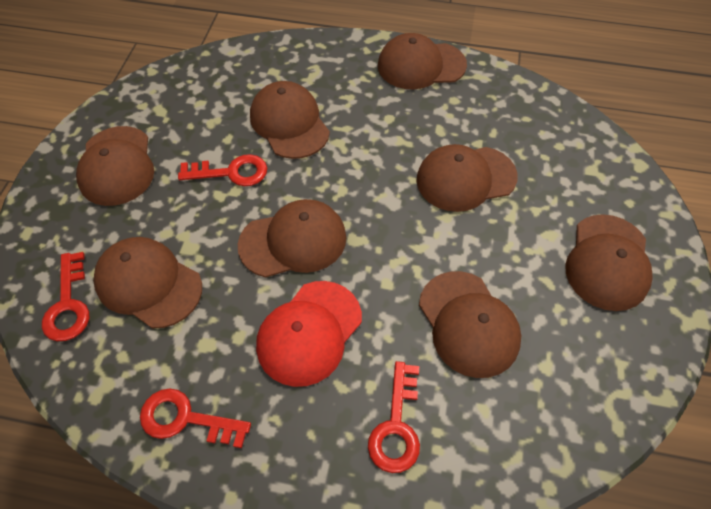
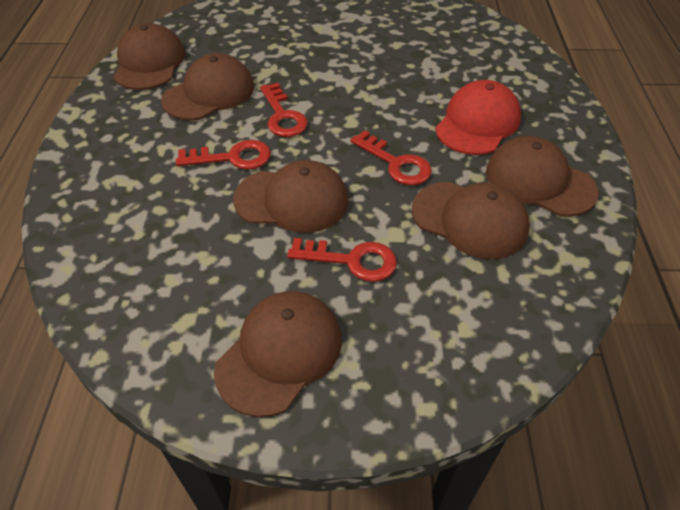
brown cap: 8 -> 6

